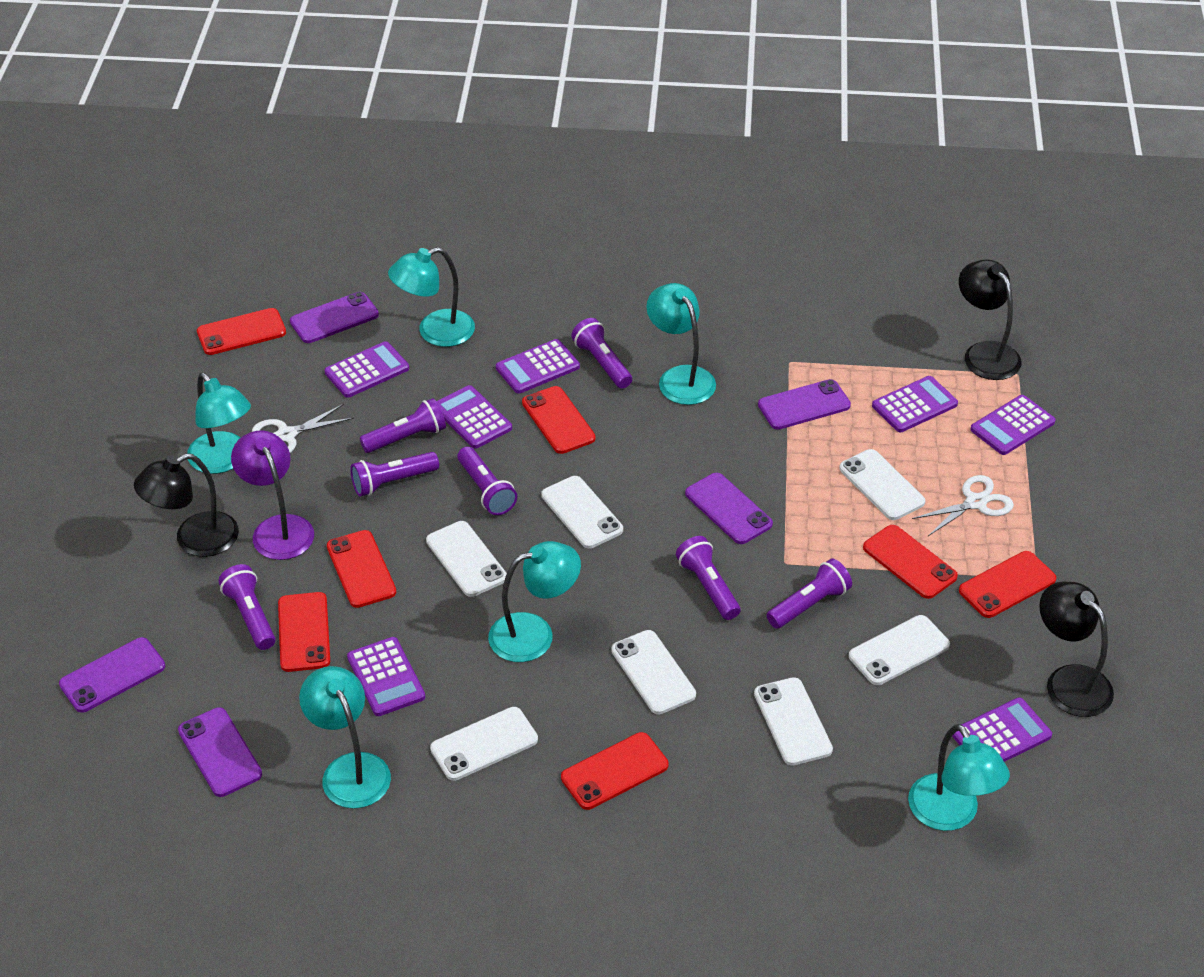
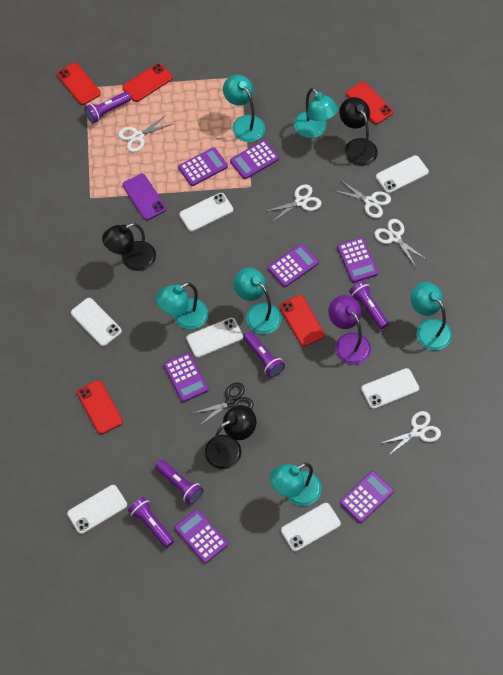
black scissors: 0 -> 1
purple flashlight: 7 -> 5
purple phone: 5 -> 1
red phone: 7 -> 5
white scissors: 2 -> 5

